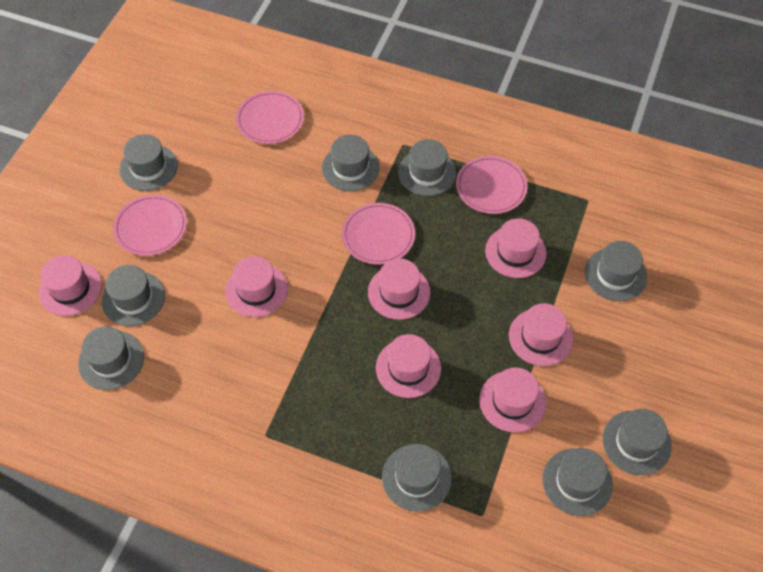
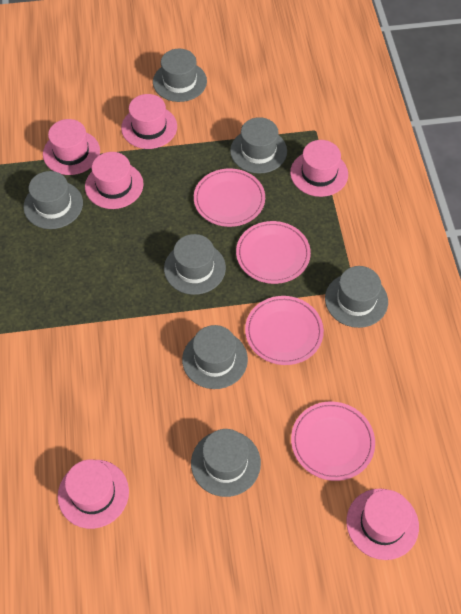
grey hat: 9 -> 7
pink hat: 7 -> 6

